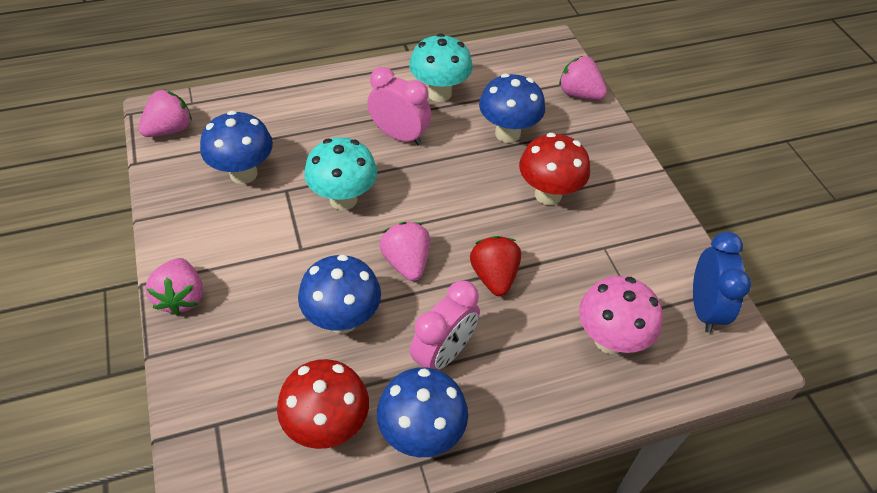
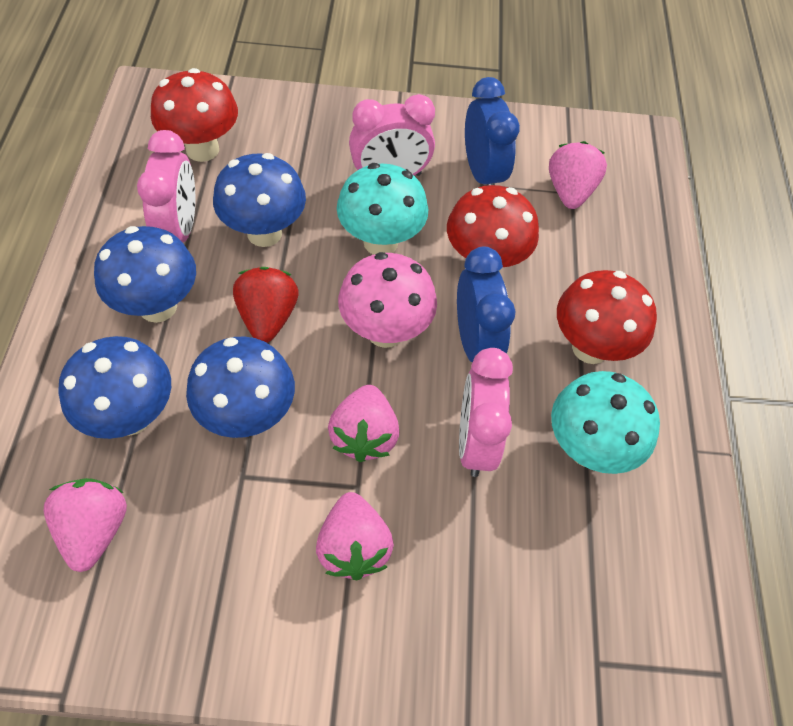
blue clock: 1 -> 2
pink clock: 2 -> 3
red mushroom: 2 -> 3

